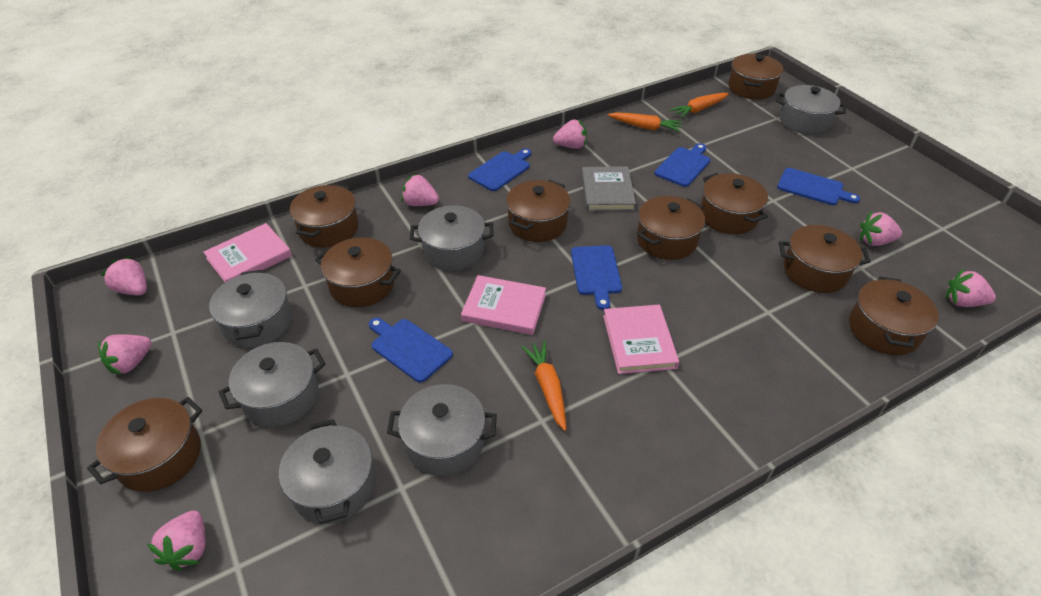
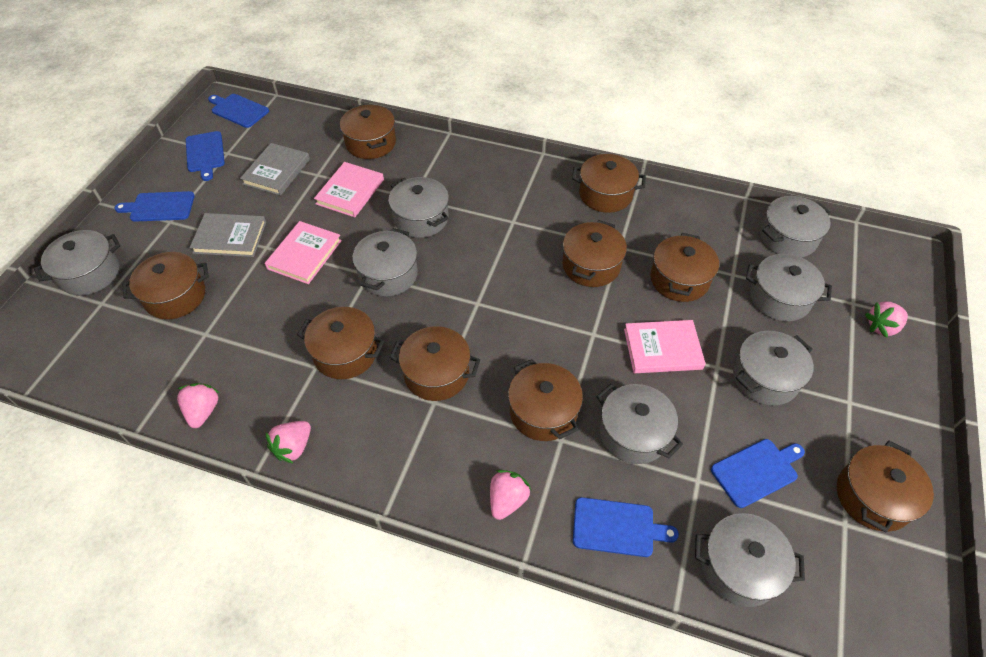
grey book: 1 -> 2
grey pot: 6 -> 8
orange carrot: 3 -> 0
pink strawberry: 7 -> 4

